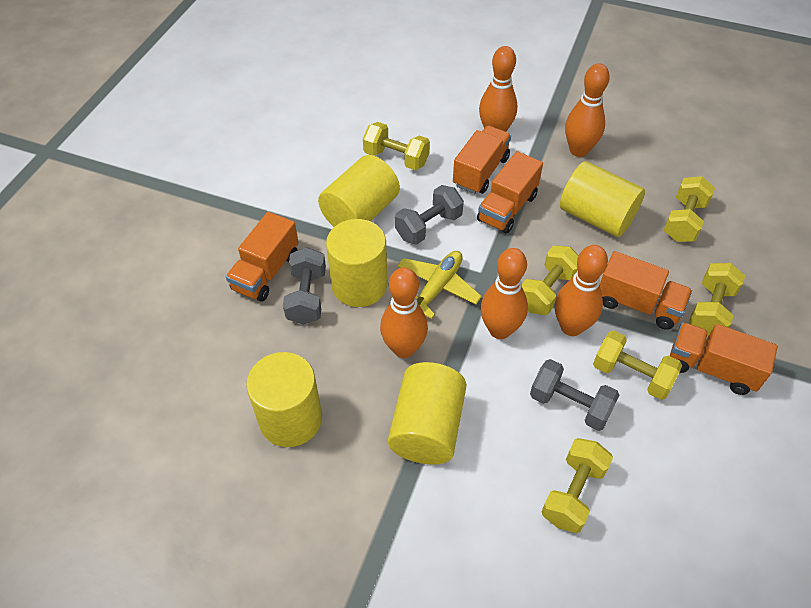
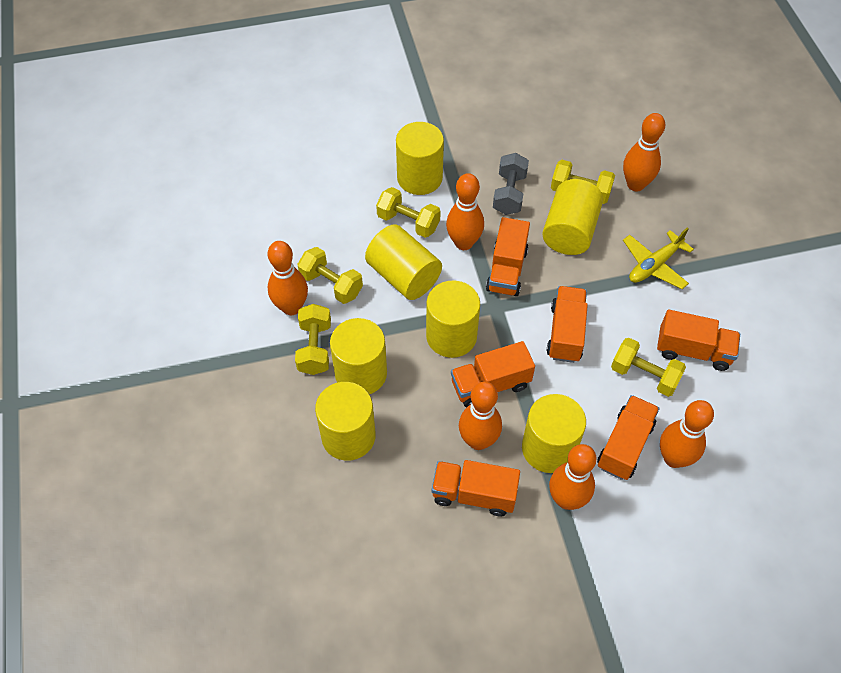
grey dumbbell: 3 -> 1
orange bowling pin: 5 -> 6
orange truck: 5 -> 6
yellow cylinder: 5 -> 7
yellow dumbbell: 6 -> 5

